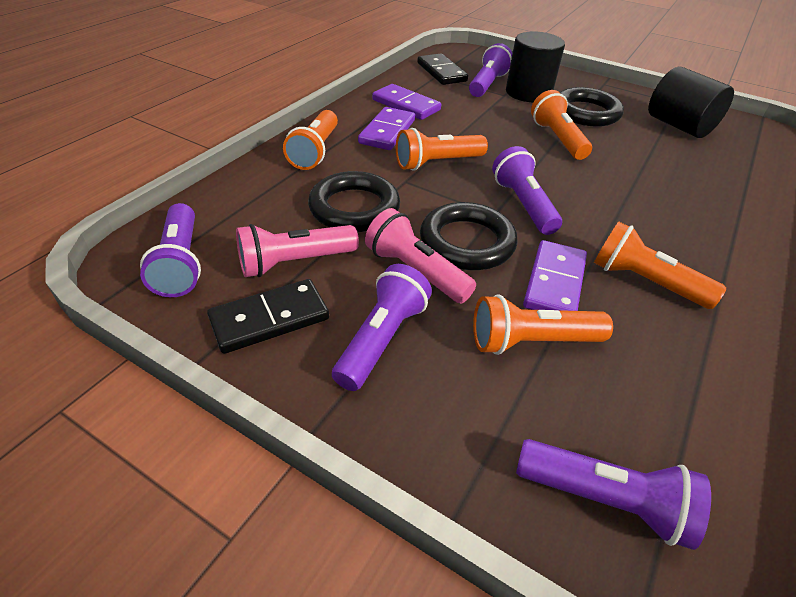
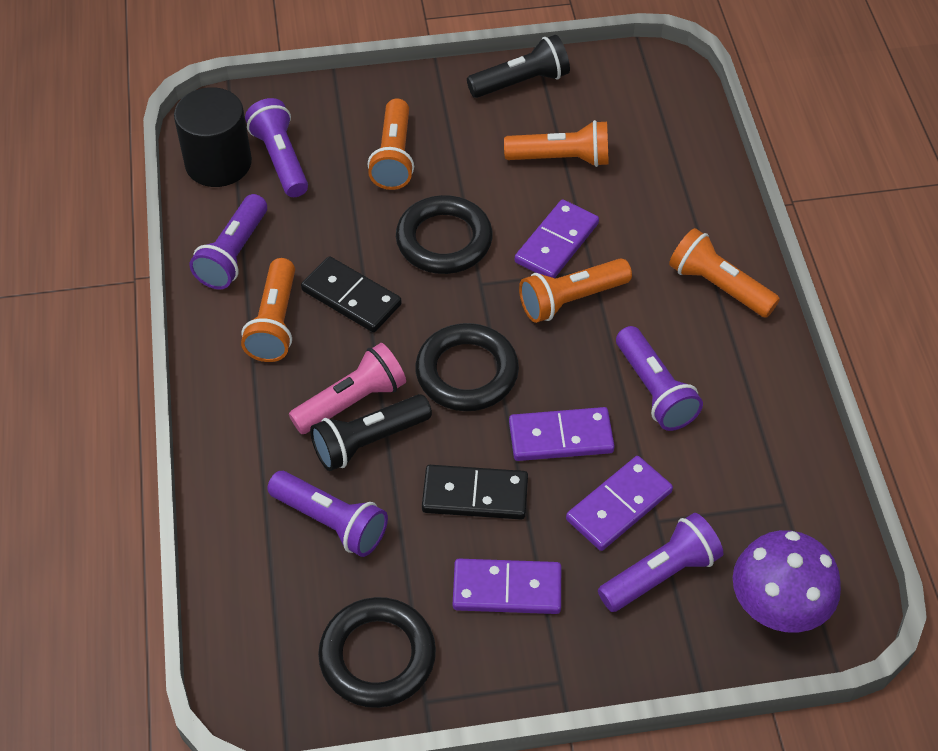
black cylinder: 2 -> 1
black flashlight: 0 -> 2
pink flashlight: 2 -> 1
purple domino: 3 -> 4
purple mushroom: 0 -> 1

